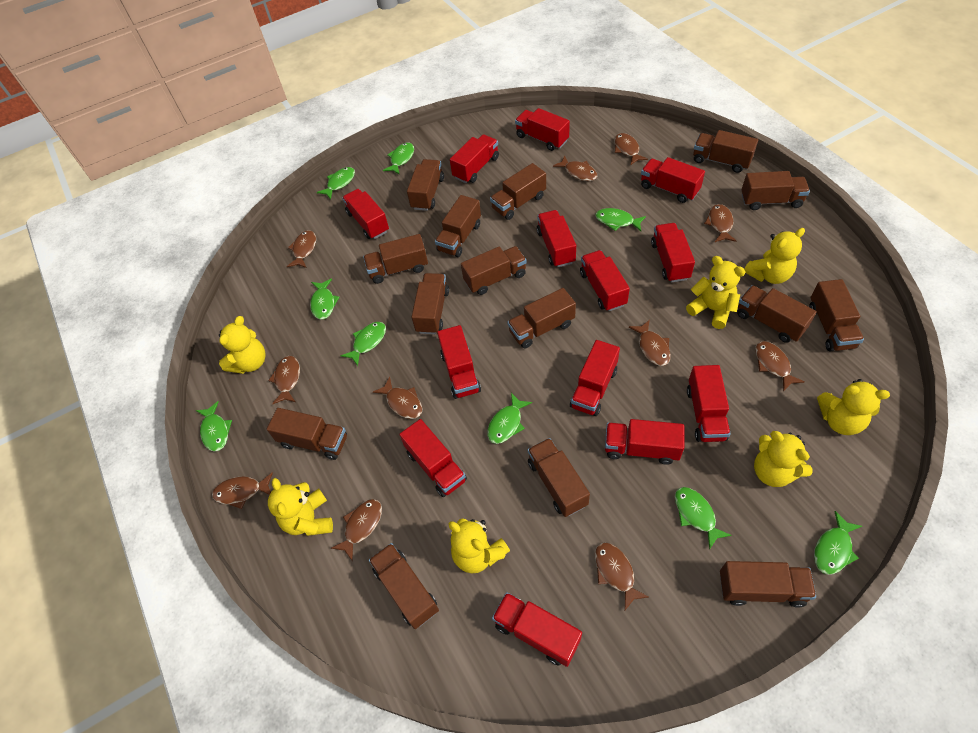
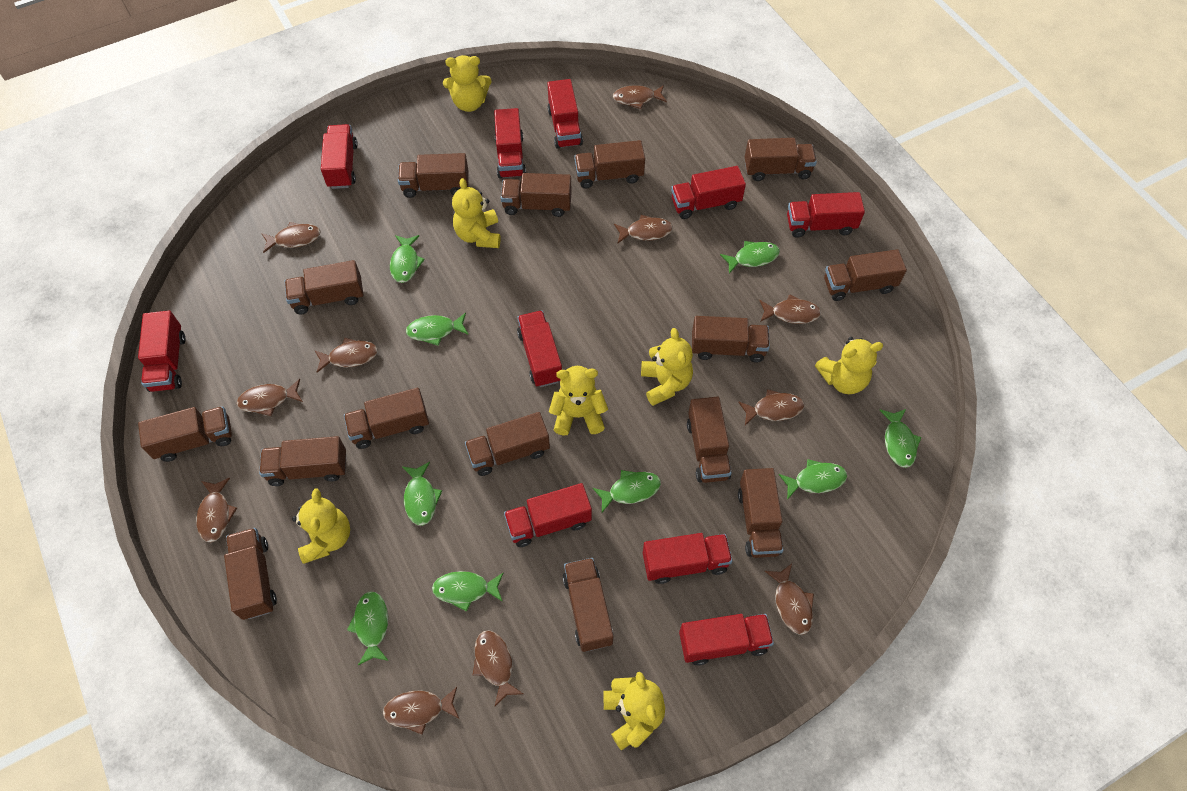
red truck: 13 -> 10

